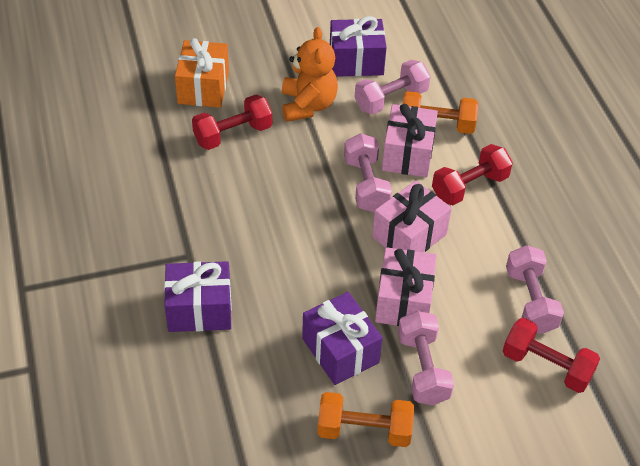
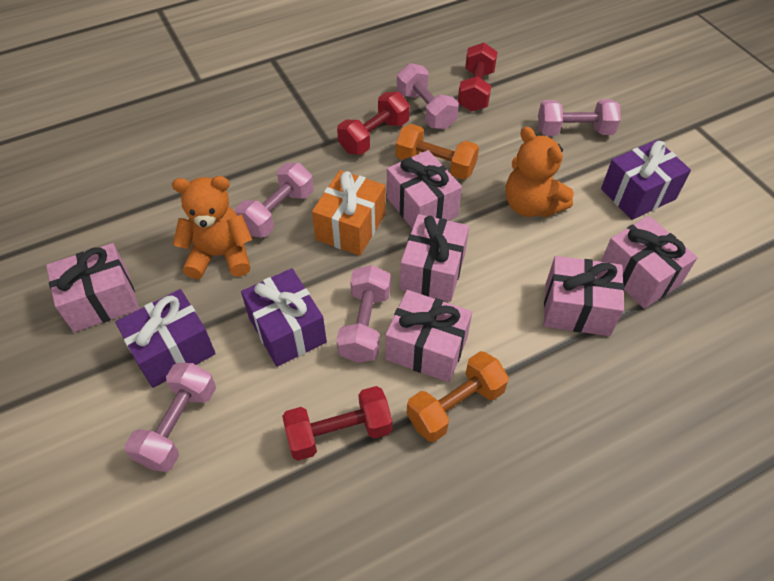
orange teddy bear: 1 -> 2
pink dumbbell: 4 -> 5
pink gift: 3 -> 6

